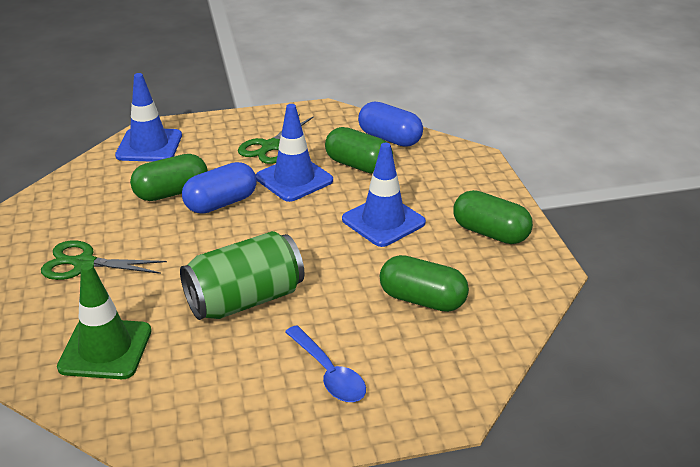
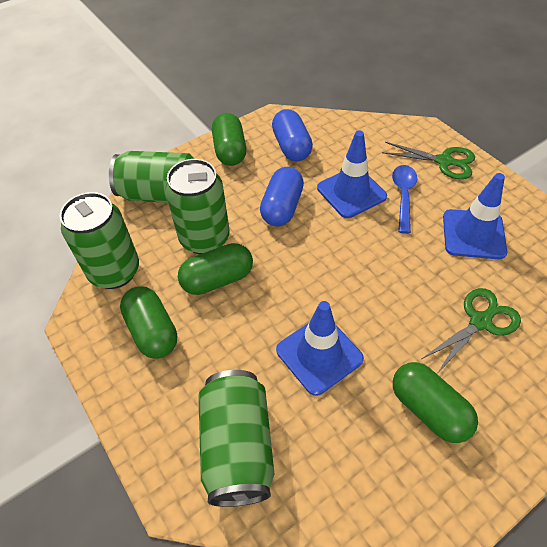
green can: 1 -> 4
green traffic cone: 1 -> 0

